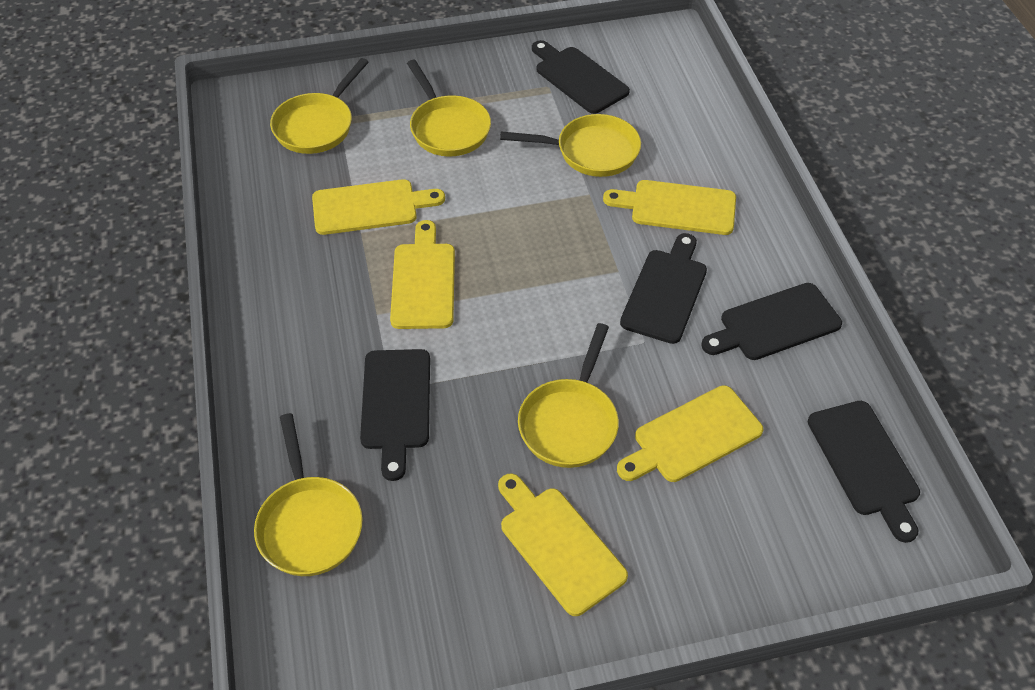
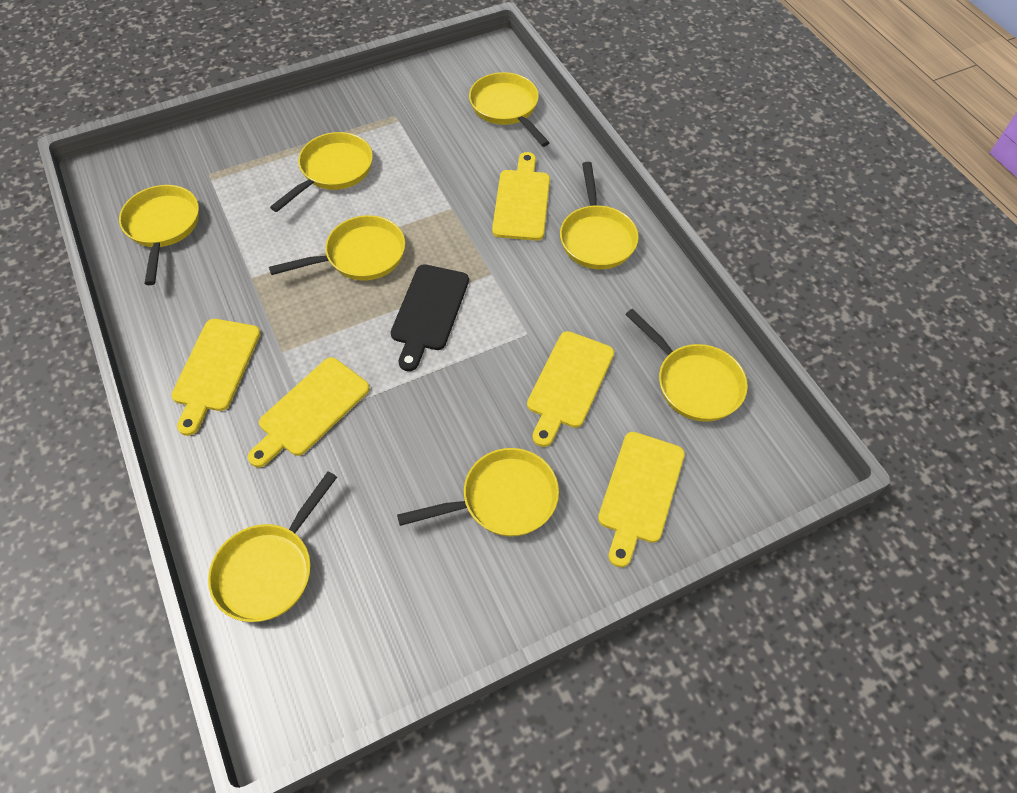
black cutting board: 5 -> 1
yellow pan: 5 -> 8

